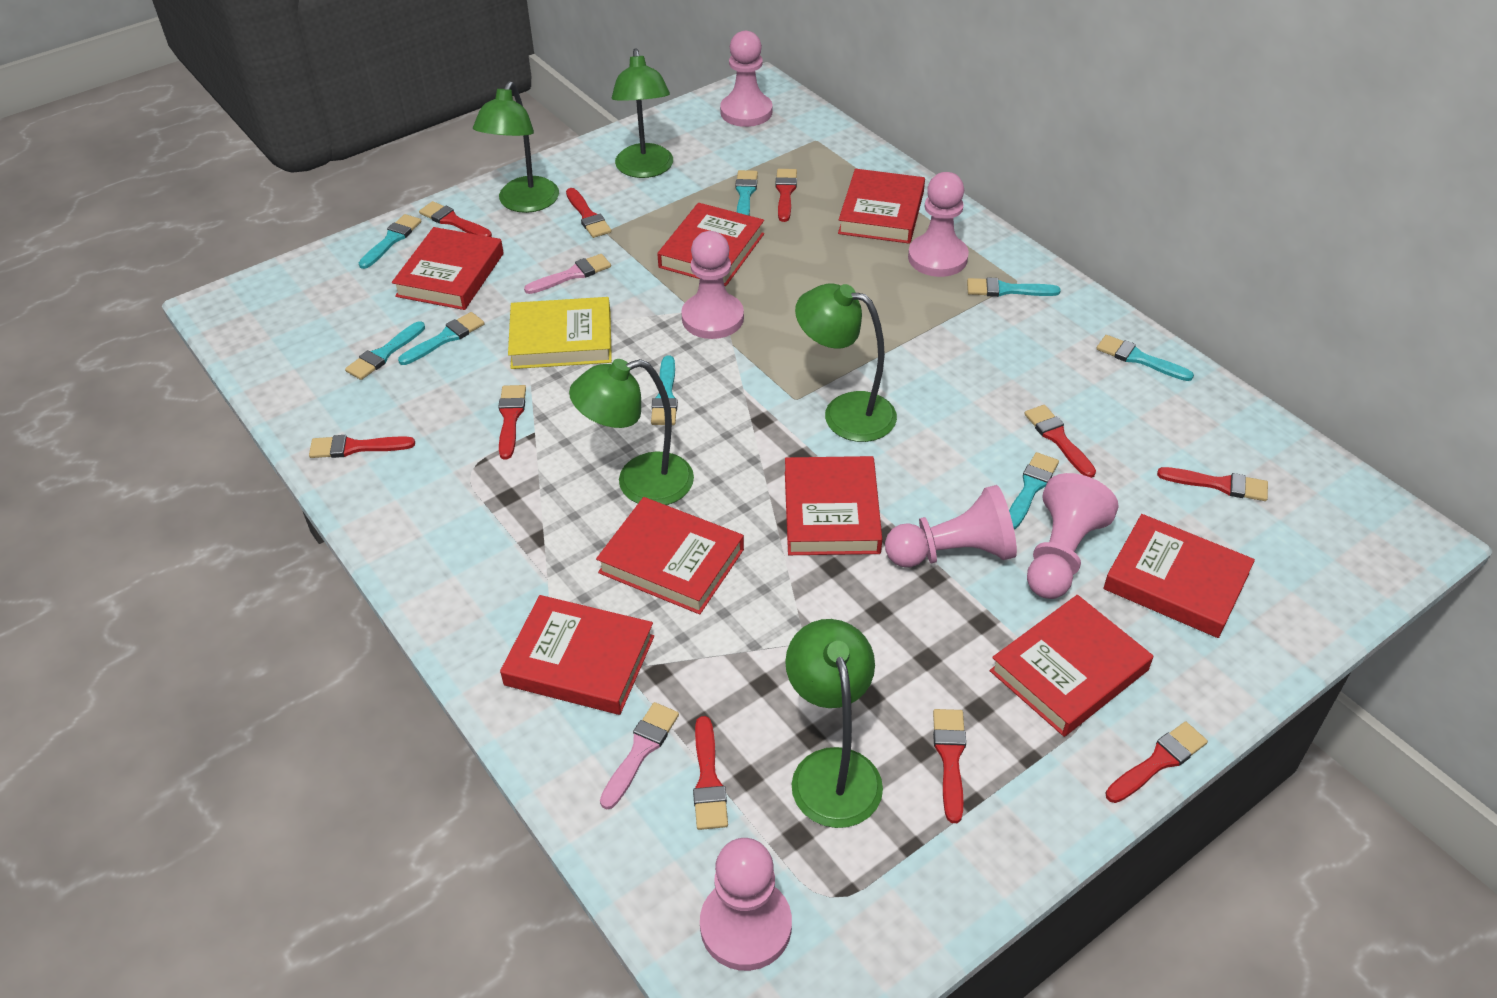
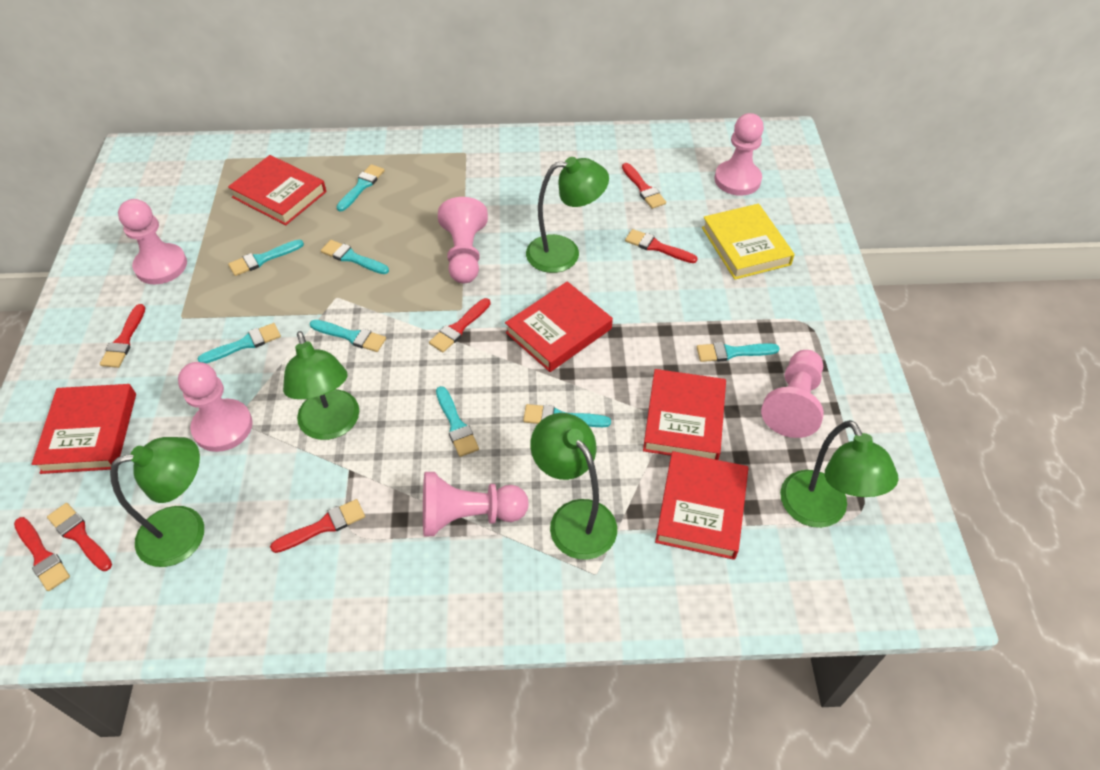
pink brush: 2 -> 0
red book: 8 -> 5
red brush: 10 -> 7

